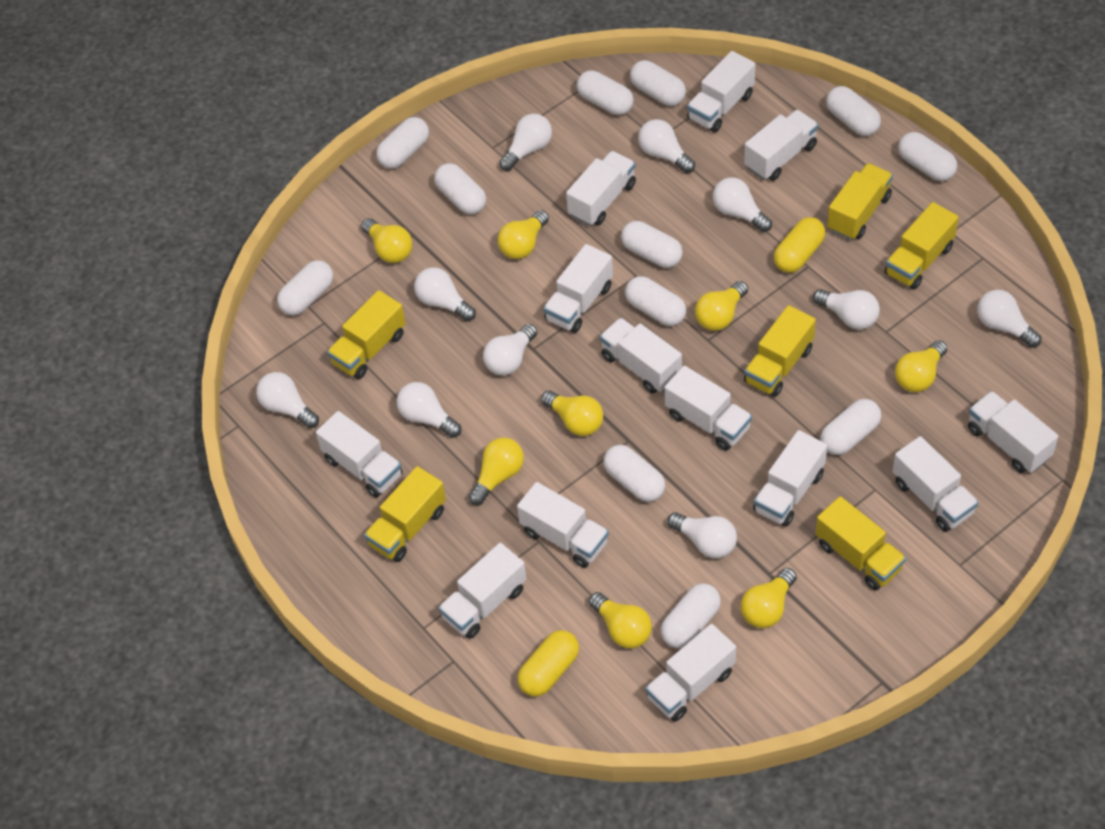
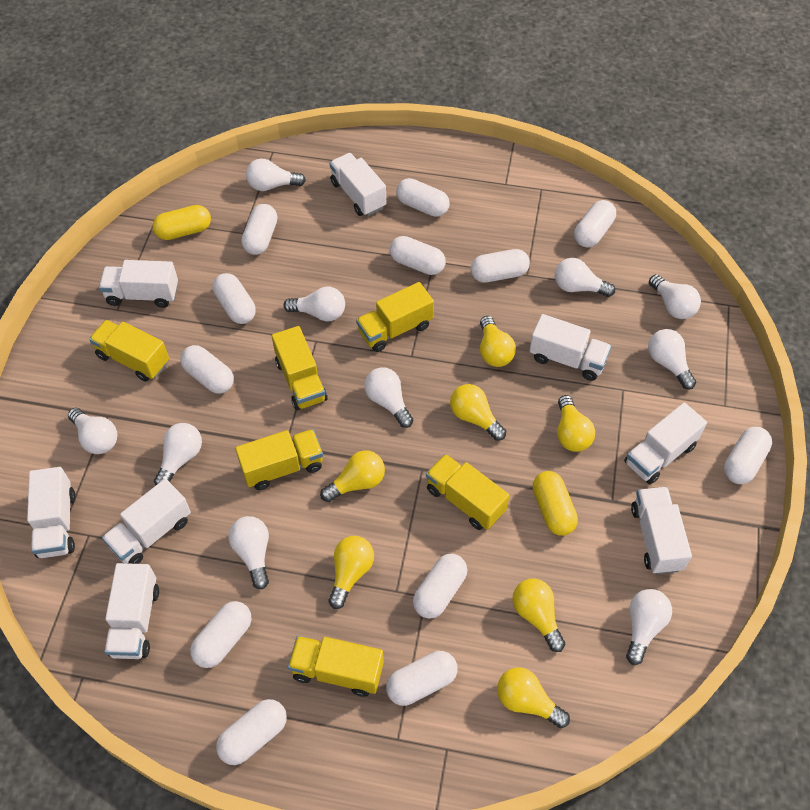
white truck: 13 -> 8
yellow light bulb: 8 -> 7

